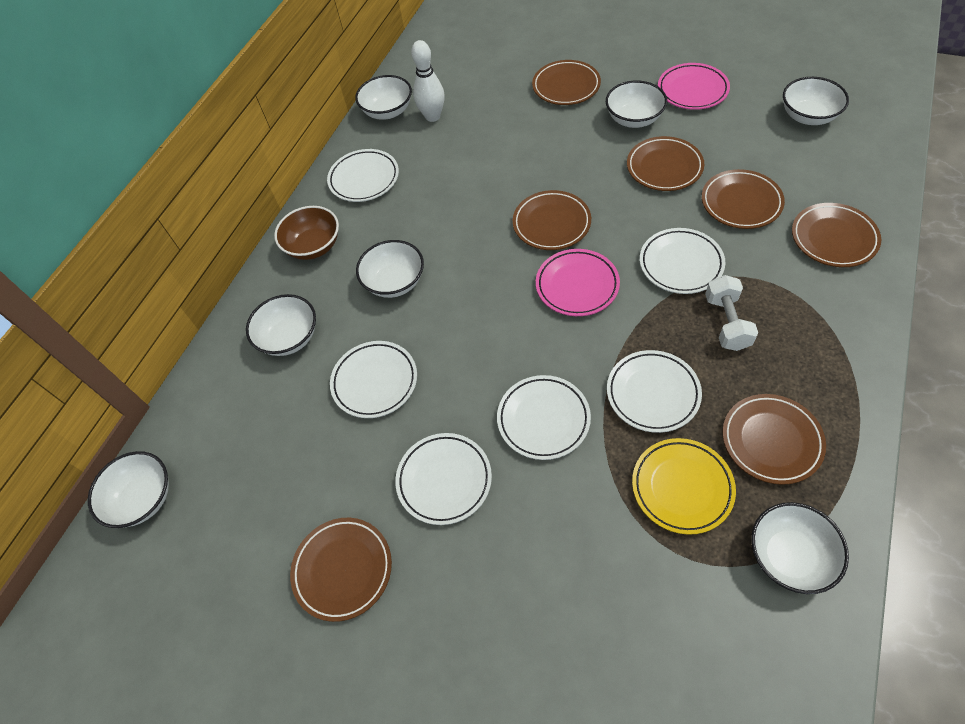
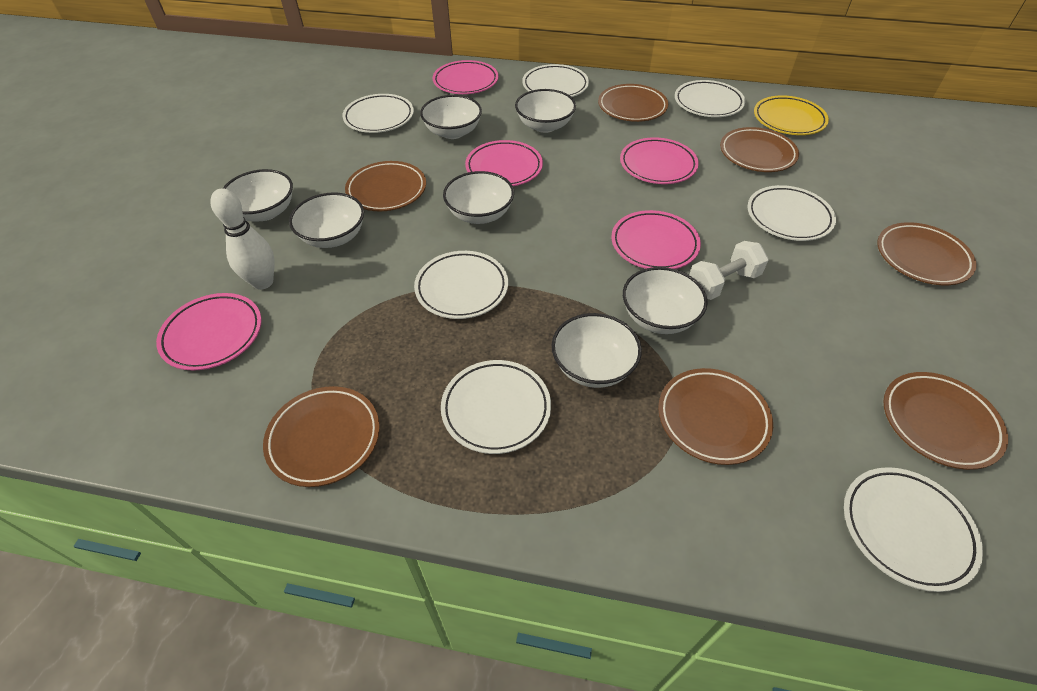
brown bowl: 1 -> 0
pink plate: 2 -> 5
white plate: 6 -> 7

